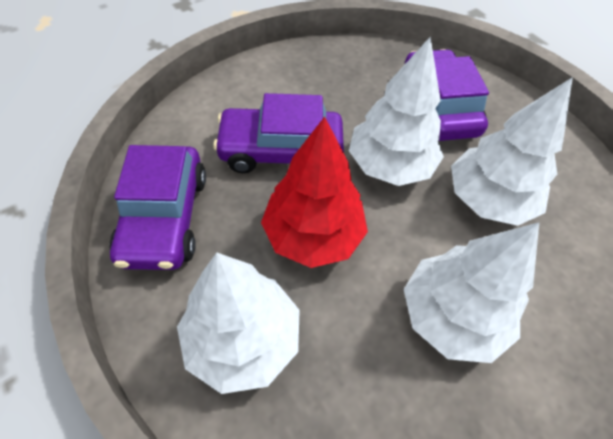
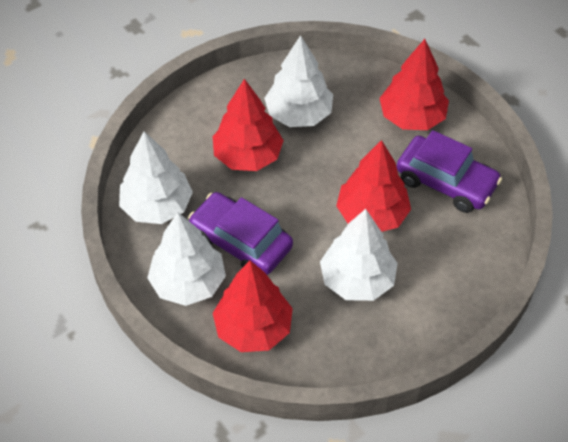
purple car: 3 -> 2
red tree: 1 -> 4

